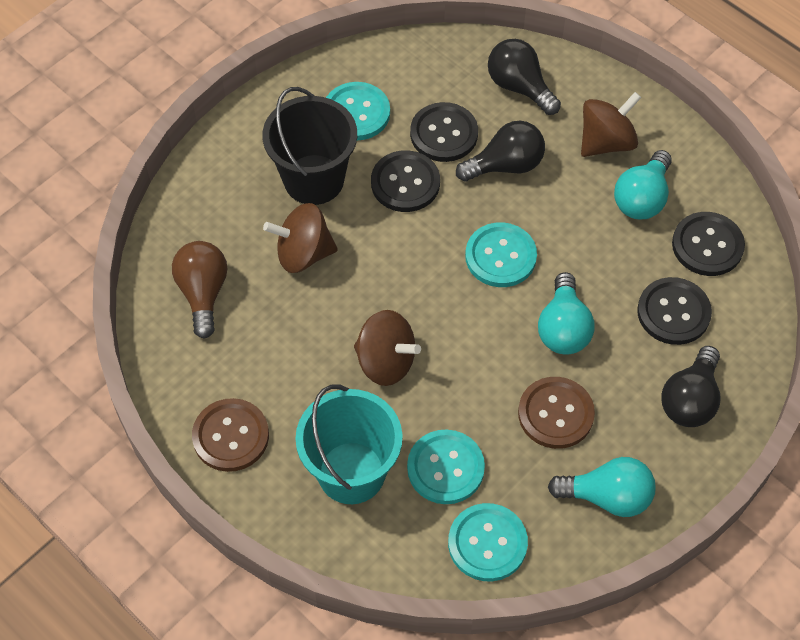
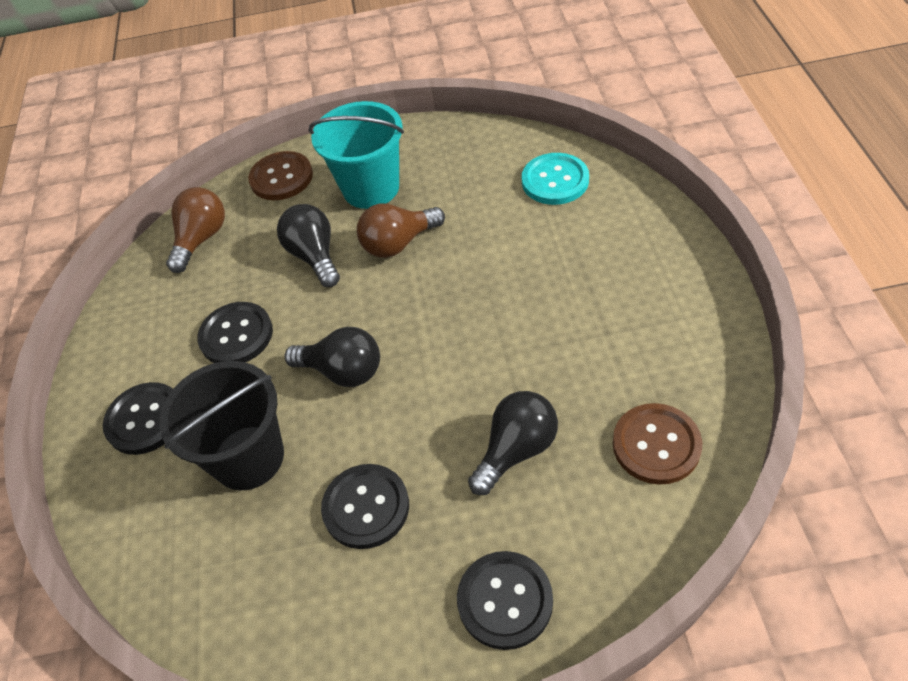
brown light bulb: 1 -> 2
brown spinning top: 3 -> 0
turquoise button: 4 -> 1
turquoise light bulb: 3 -> 0

